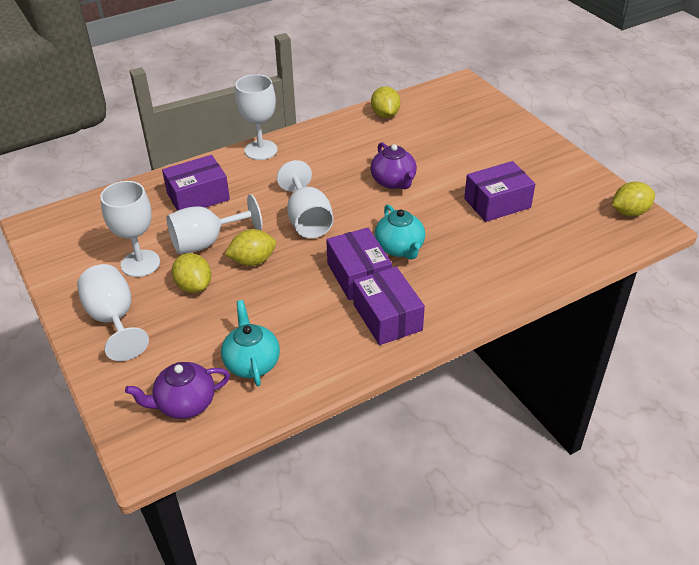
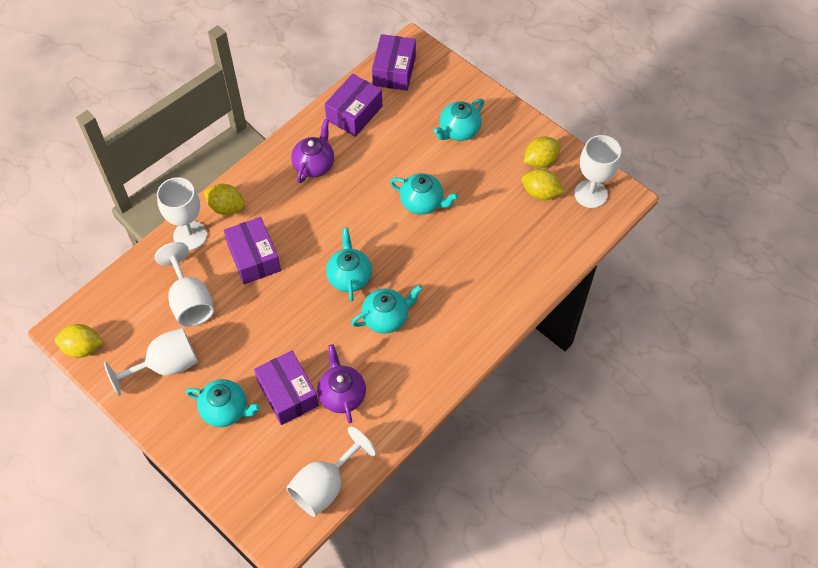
turquoise teapot: 2 -> 5

